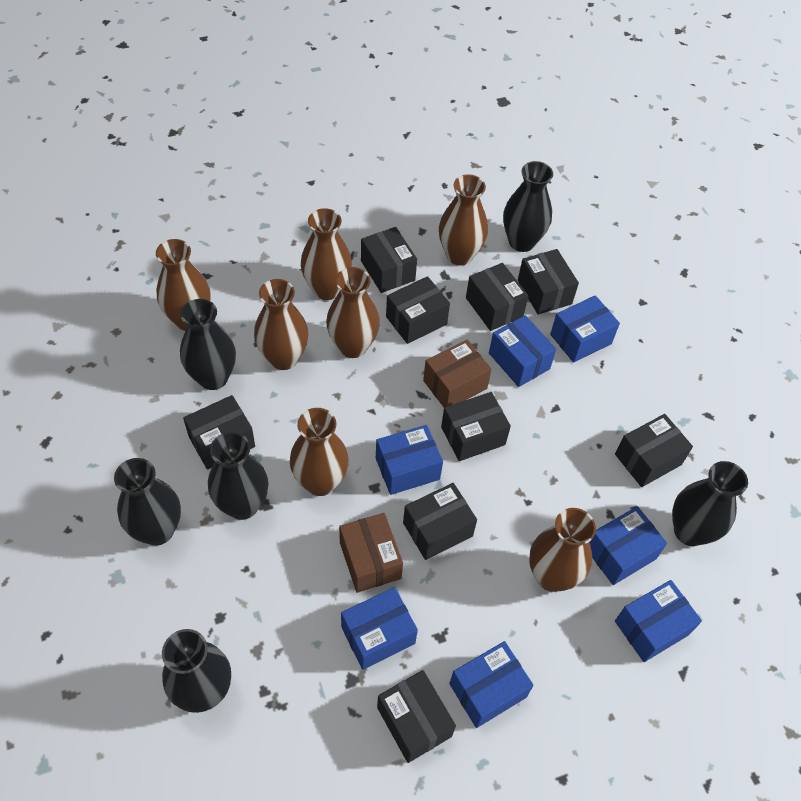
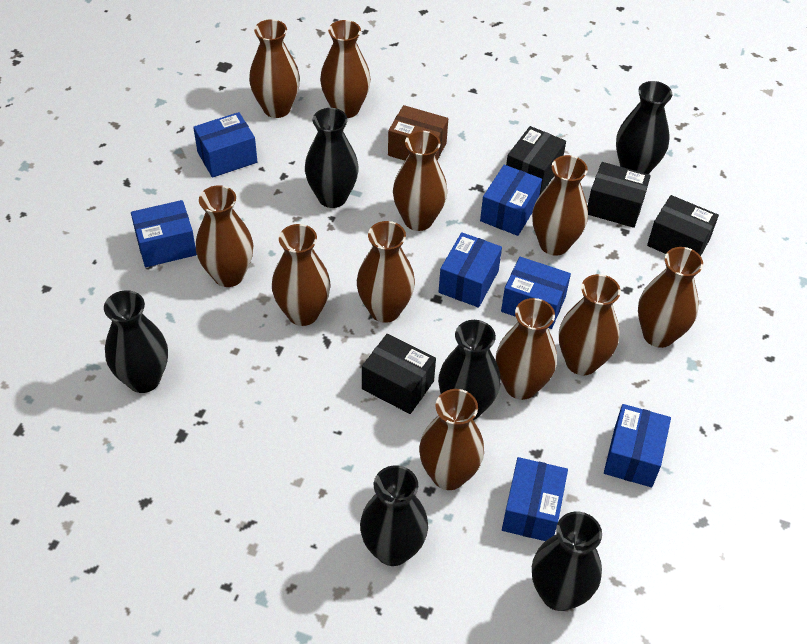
black box: 9 -> 4
brown box: 2 -> 1
brown vase: 7 -> 11

